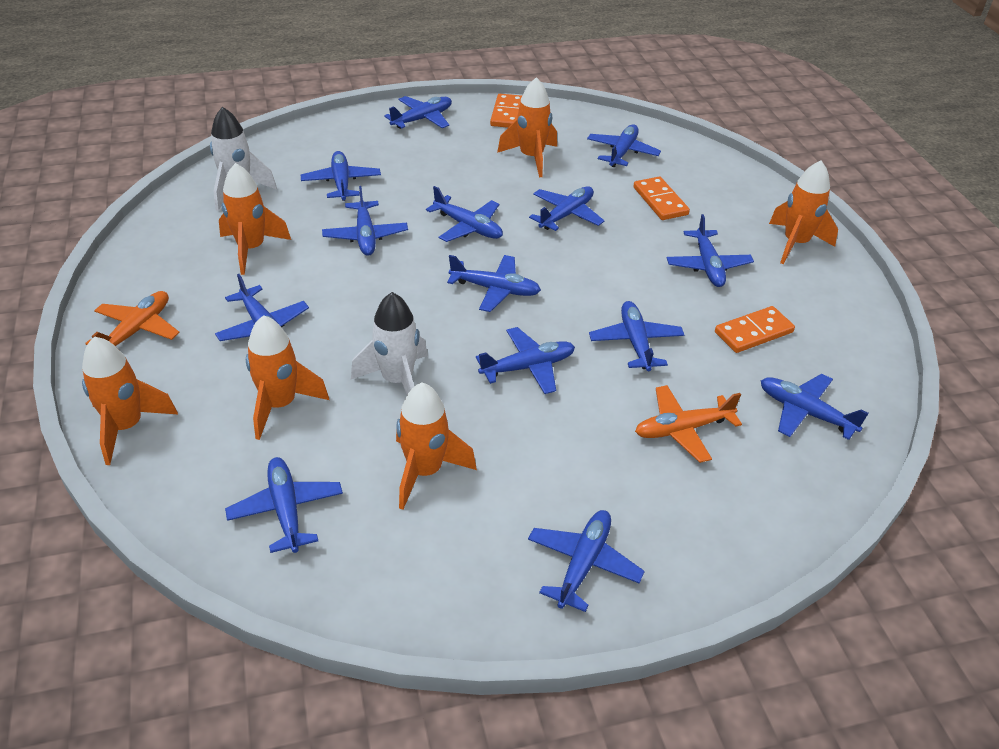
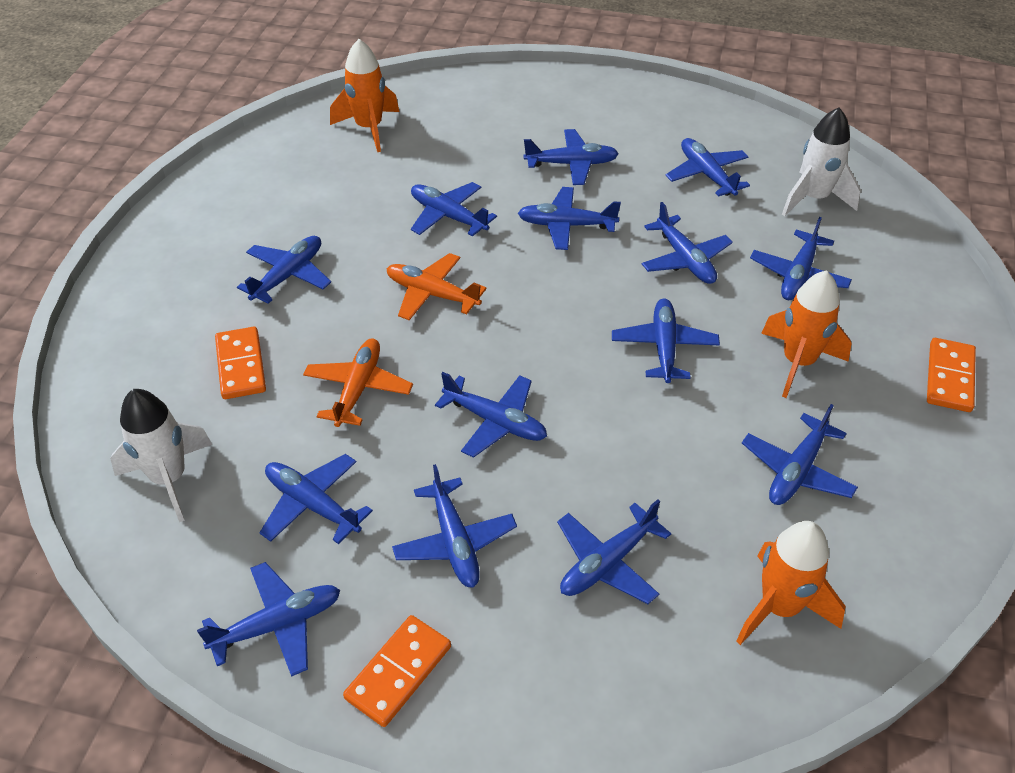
orange rocket: 6 -> 3

